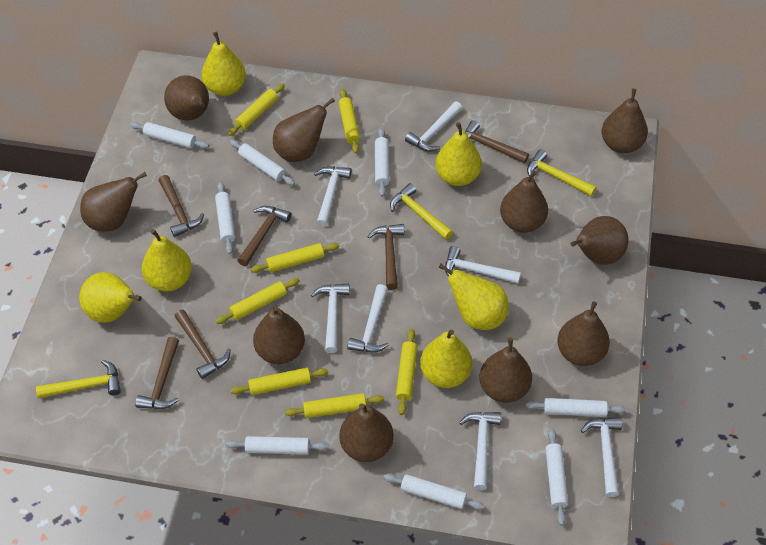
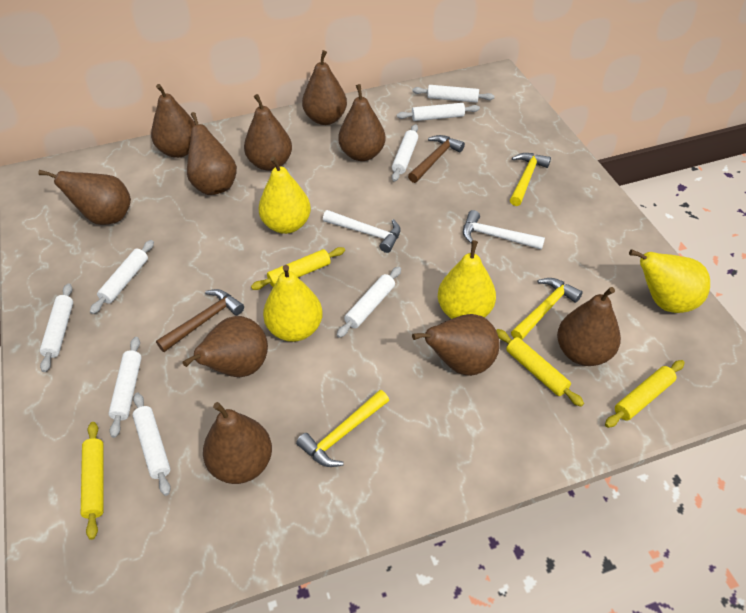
brown hammer: 6 -> 2
white hammer: 7 -> 2
yellow pear: 6 -> 4
yellow rolling pin: 7 -> 4

